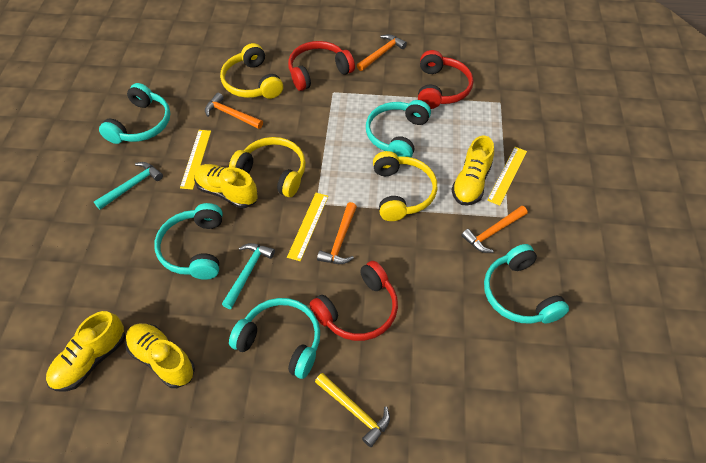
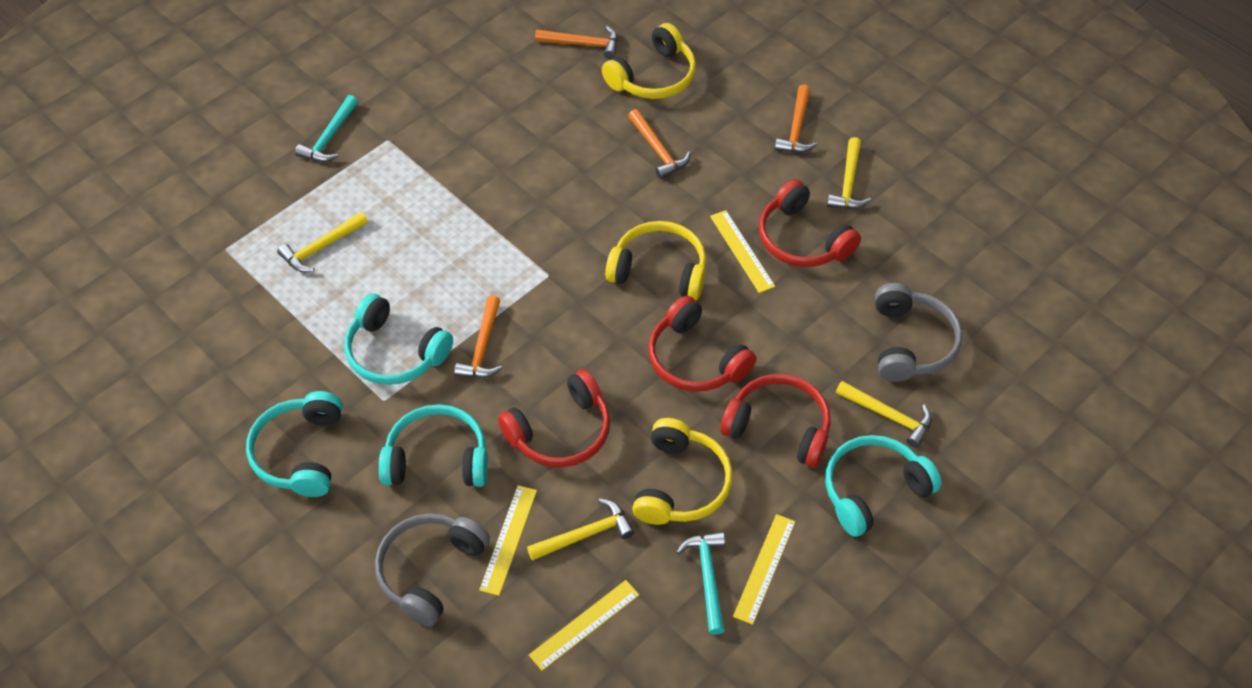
grey headphones: 0 -> 2
red headphones: 3 -> 4
turquoise headphones: 5 -> 4
yellow hammer: 1 -> 4
yellow ruler: 3 -> 4
yellow shoe: 4 -> 0

